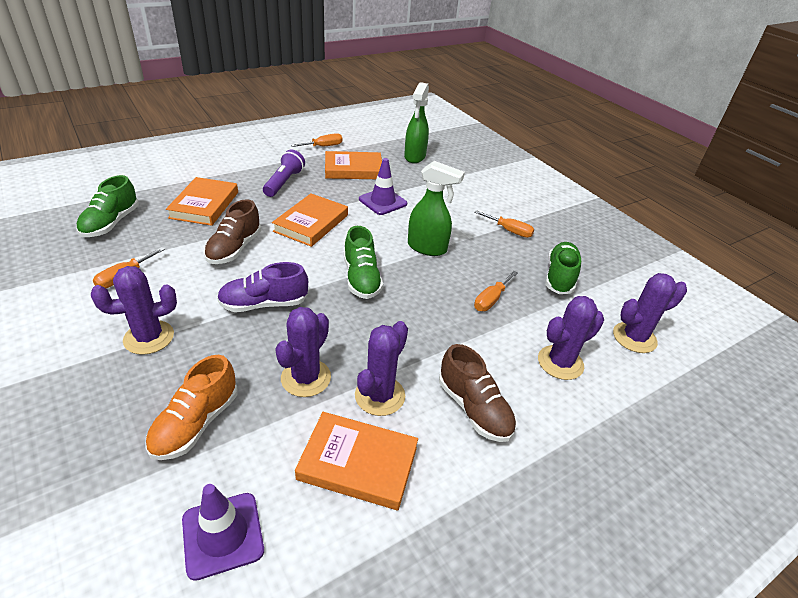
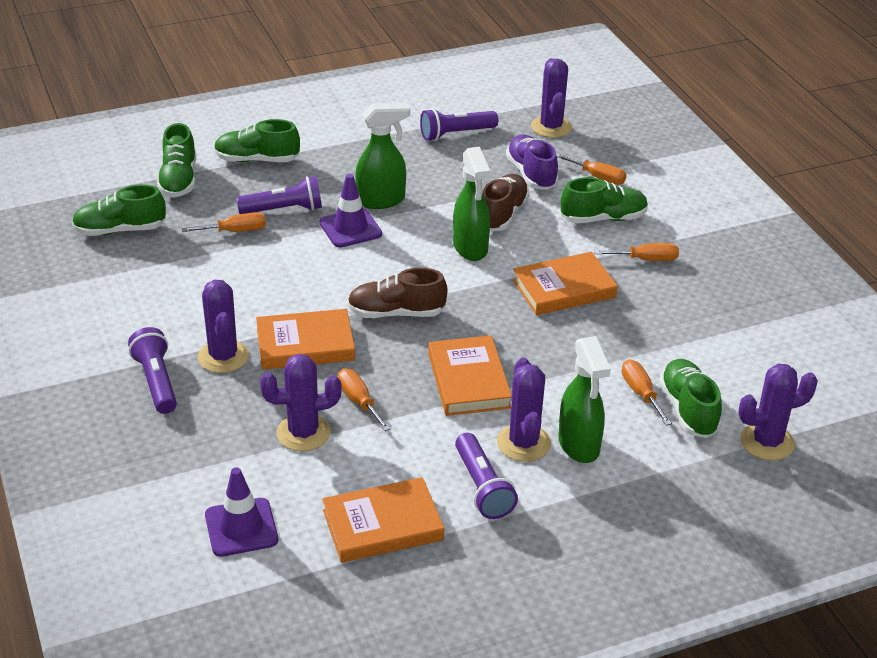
green shoe: 3 -> 5
green spray bottle: 2 -> 3
orange screwdriver: 4 -> 5
orange shoe: 1 -> 0
purple flashlight: 1 -> 4

